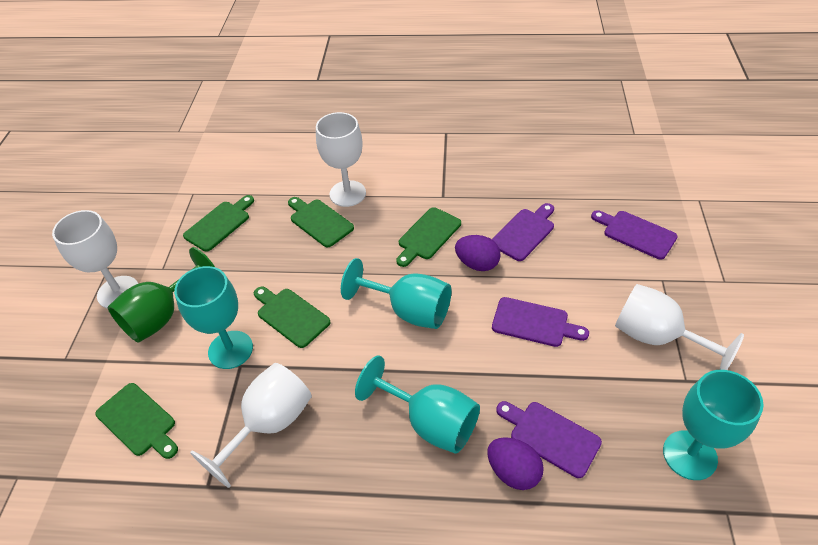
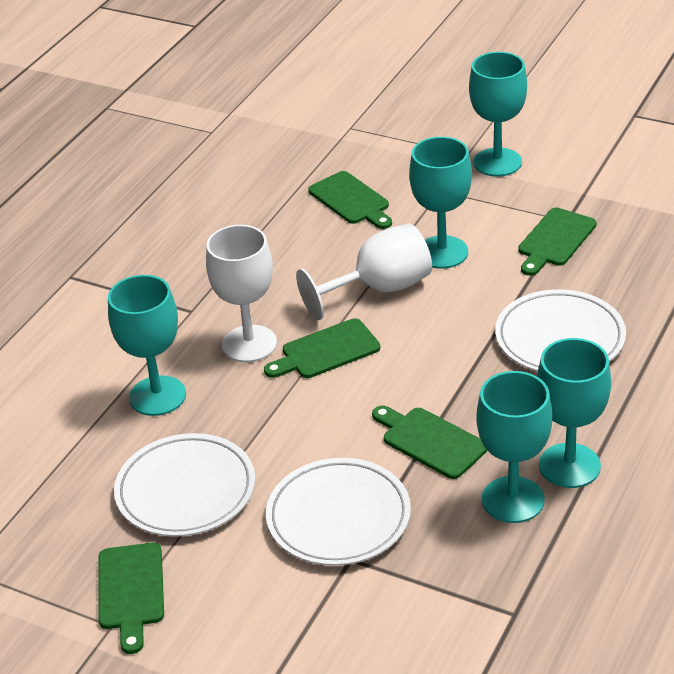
green goblet: 1 -> 0
purple cutting board: 4 -> 0
purple egg: 2 -> 0
turquoise goblet: 4 -> 5
white goblet: 4 -> 2
white plate: 0 -> 3

